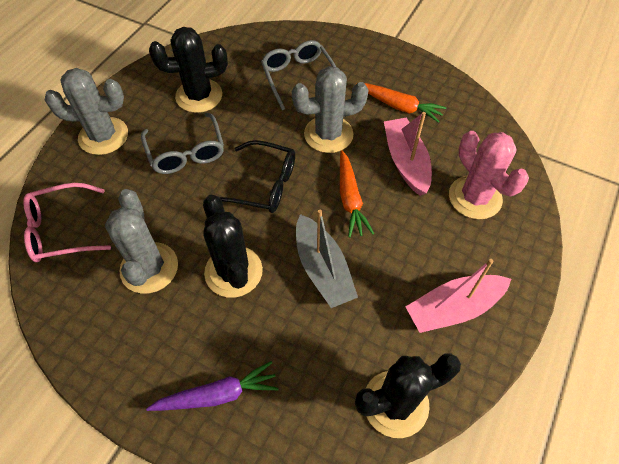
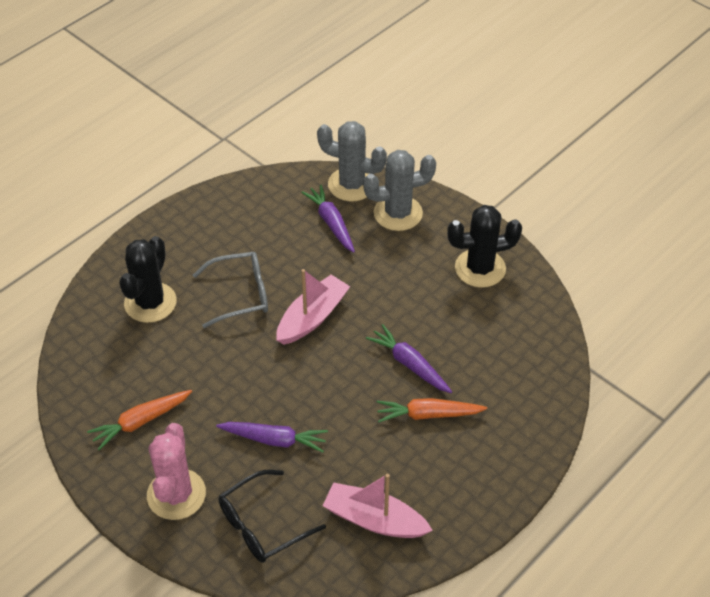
black cactus: 3 -> 2
grey boat: 1 -> 0
grey cactus: 3 -> 2
grey glasses: 2 -> 1
pink glasses: 1 -> 0
purple carrot: 1 -> 3

